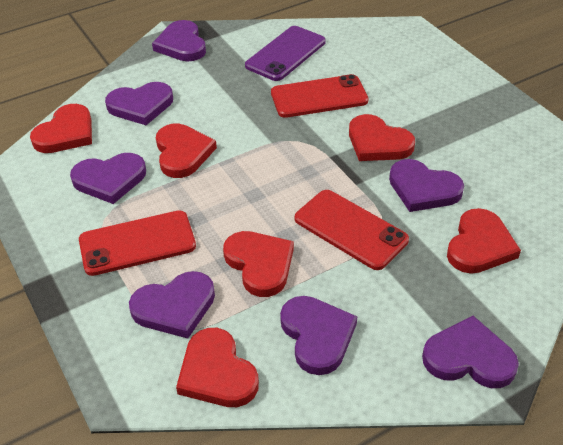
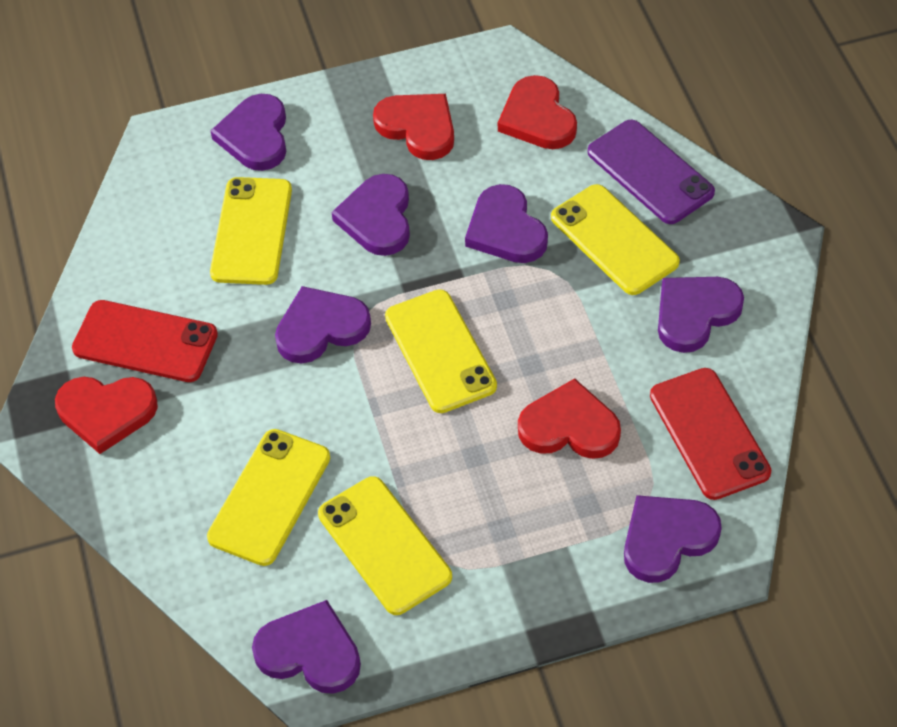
red heart: 6 -> 4
red phone: 3 -> 2
yellow phone: 0 -> 5

